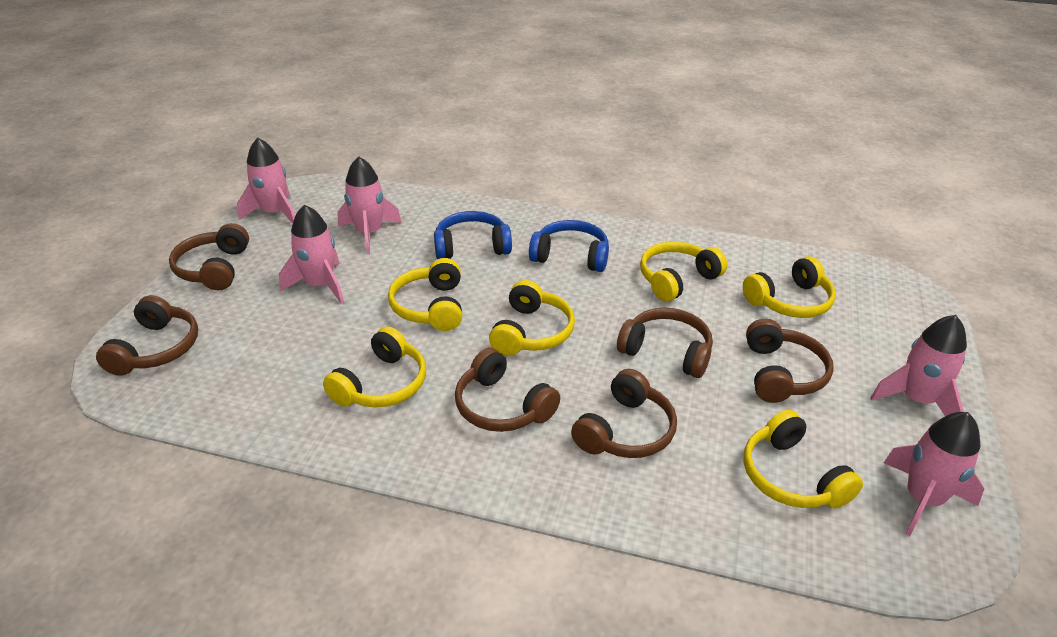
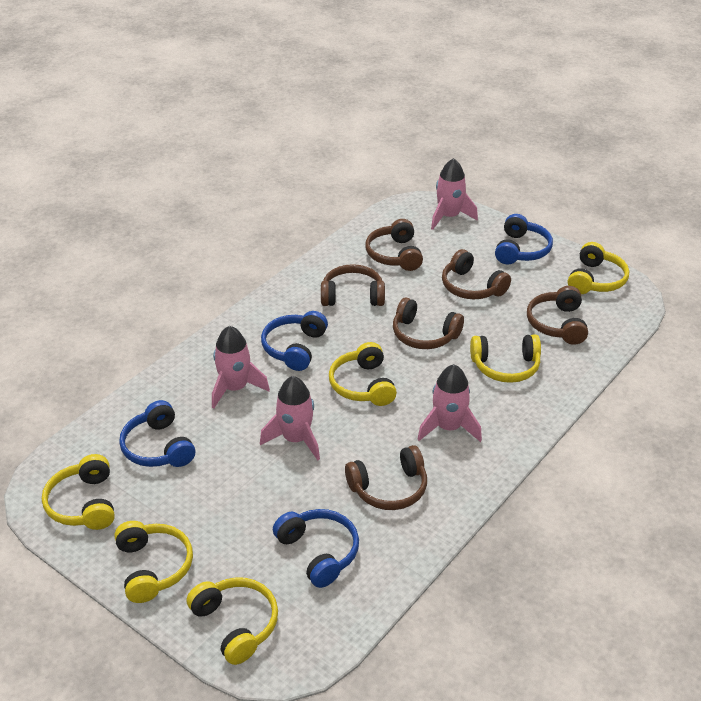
blue headphones: 2 -> 4
pink rocket: 5 -> 4

